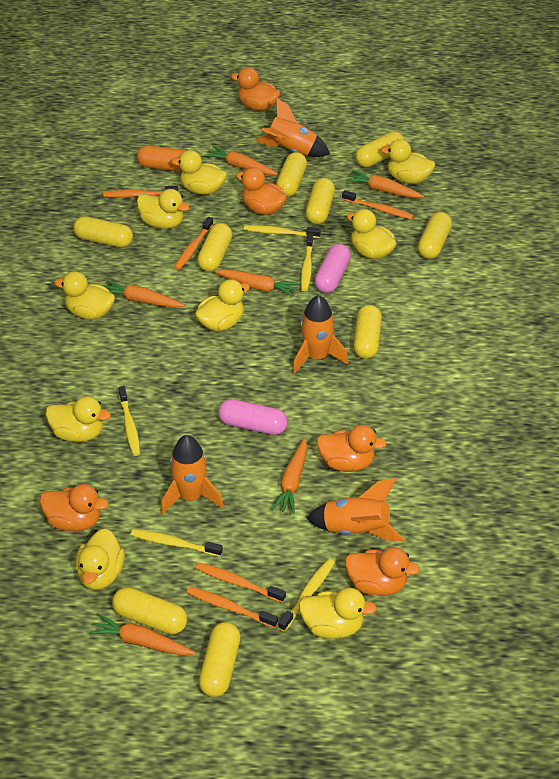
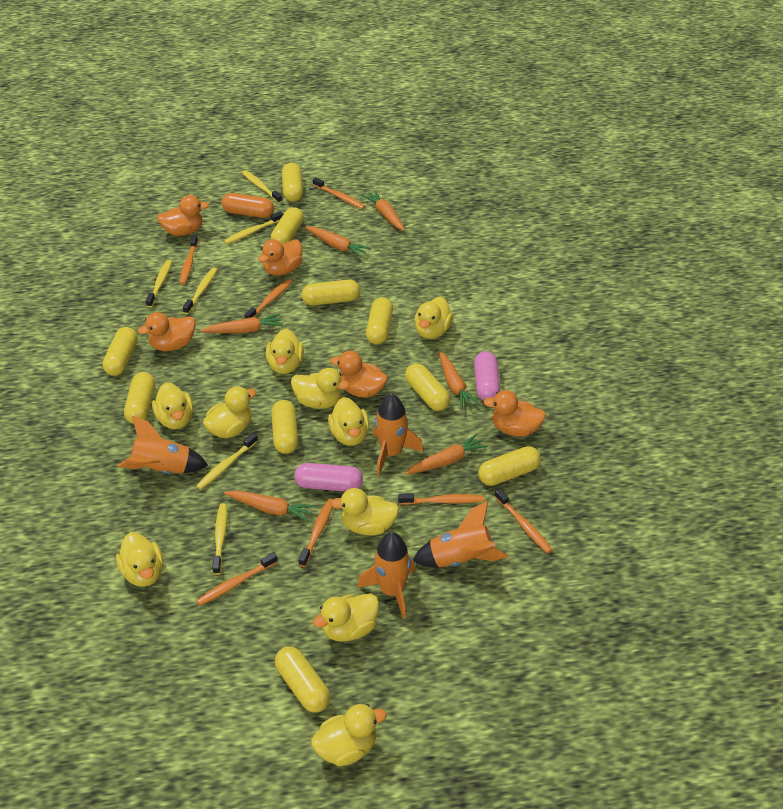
orange toothbrush: 5 -> 7
yellow capsule: 9 -> 10
yellow duck: 9 -> 10
yellow toothbrush: 5 -> 6

